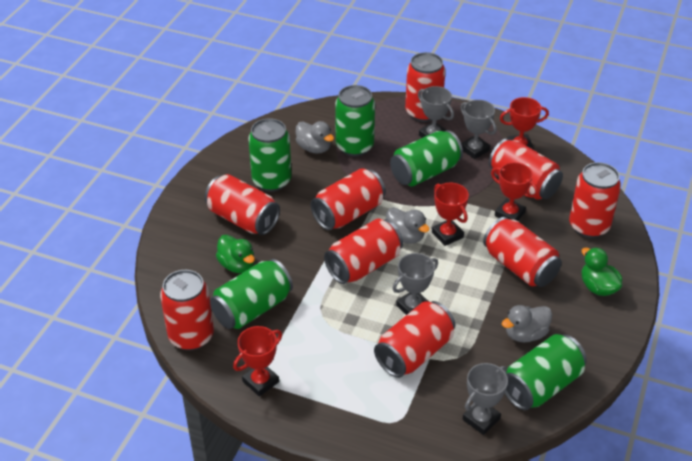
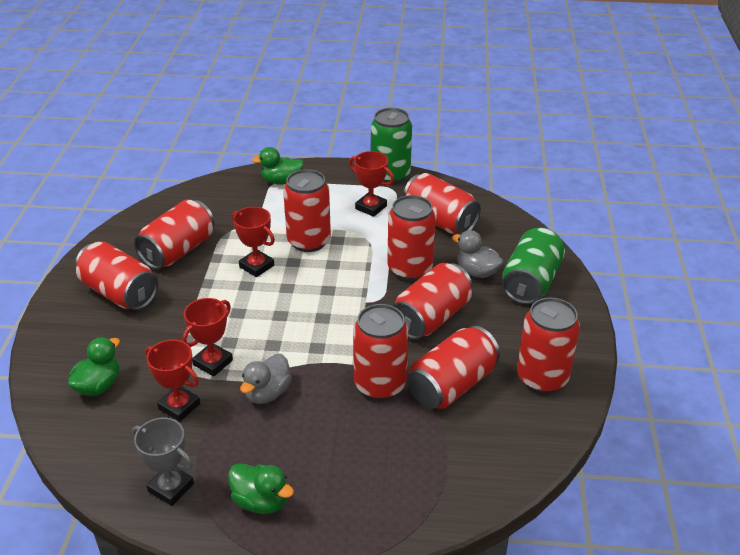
green can: 5 -> 2
green duck: 2 -> 3
grey duck: 3 -> 2
grey trophy: 4 -> 1

